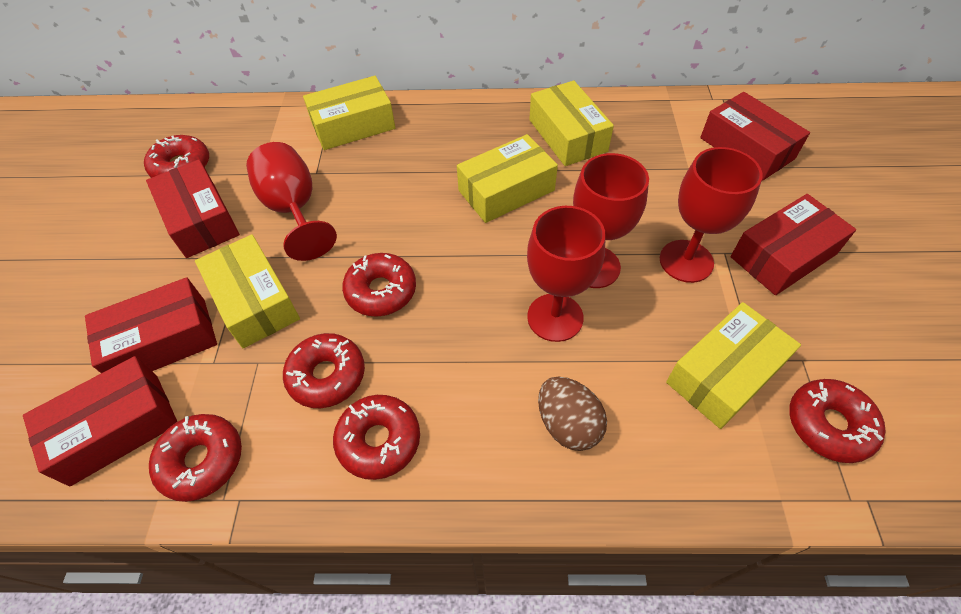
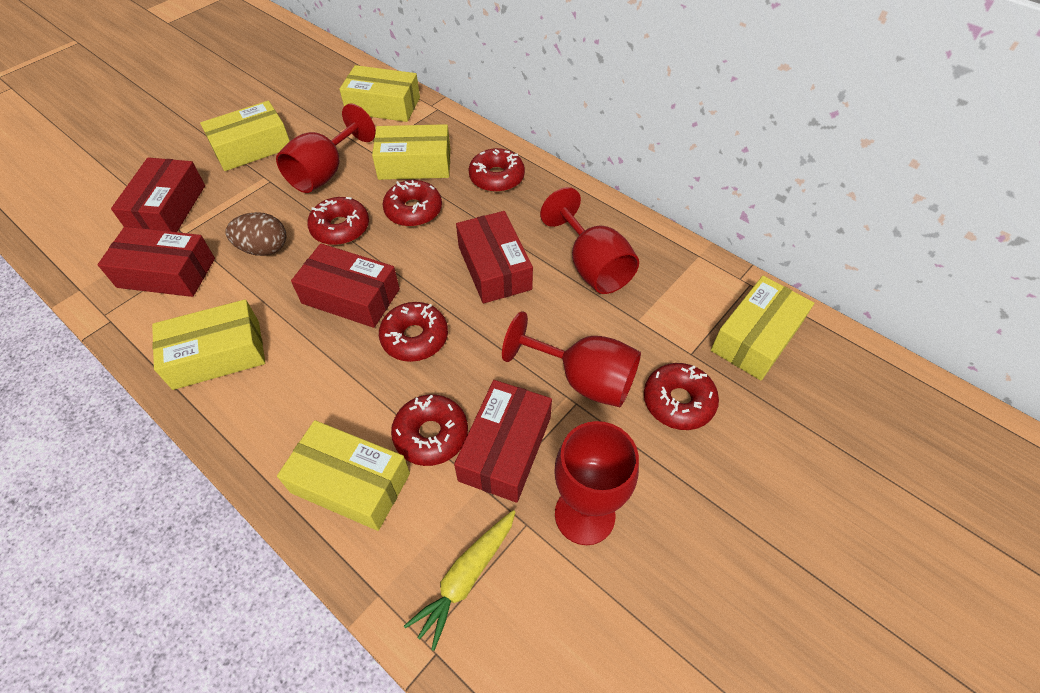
yellow box: 5 -> 6
yellow carrot: 0 -> 1

